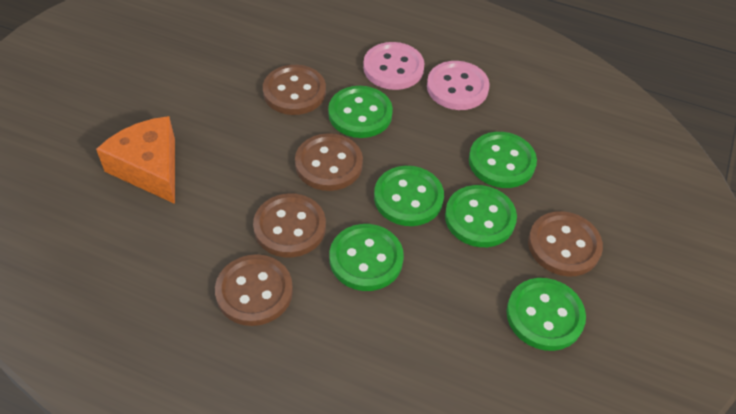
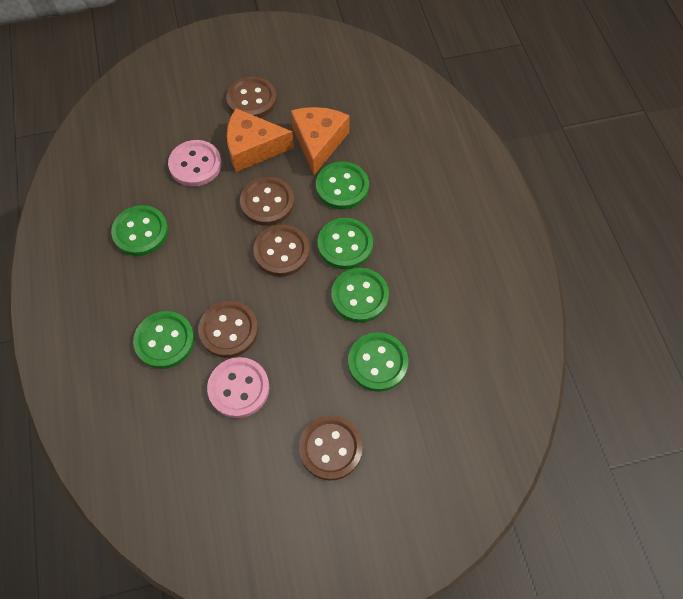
orange cheese: 1 -> 2

